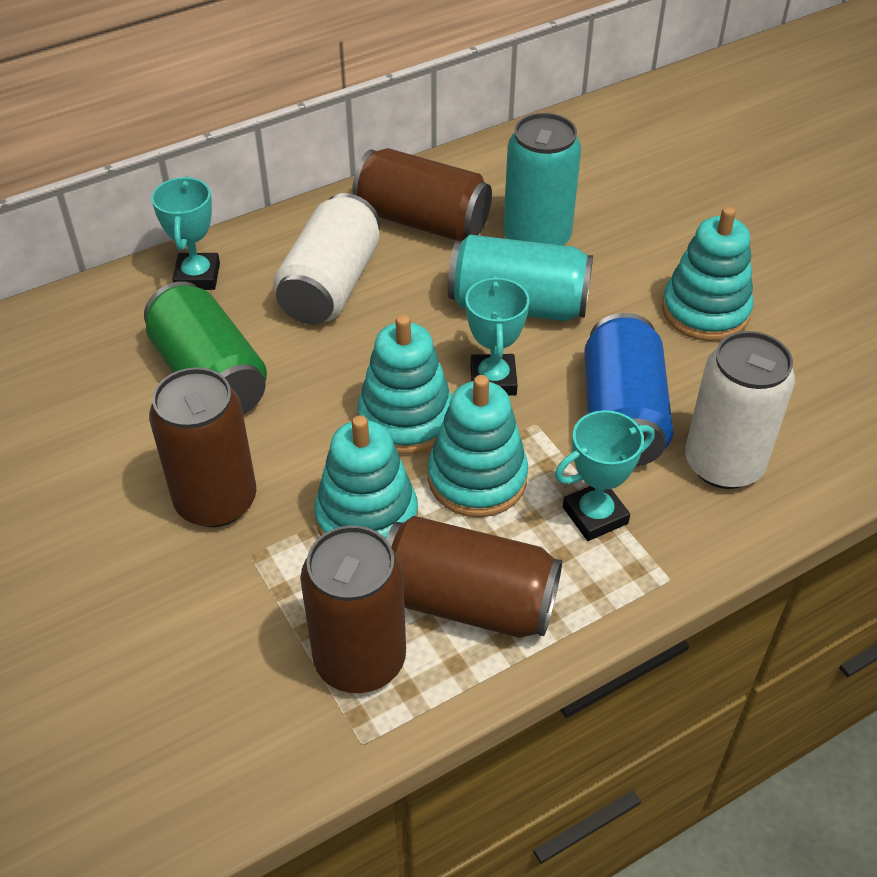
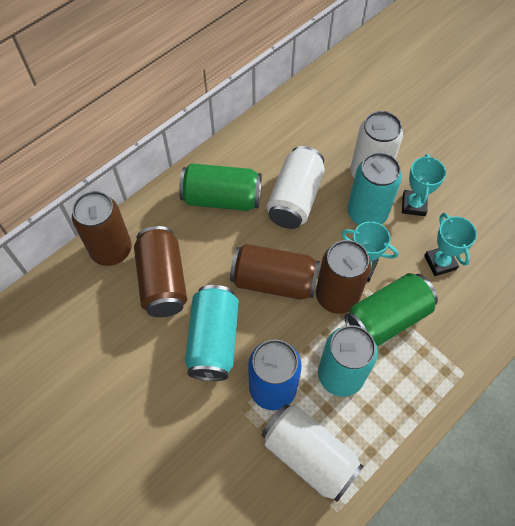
green can: 1 -> 2
turquoise can: 2 -> 3
turquoise stacking toy: 4 -> 0
white can: 2 -> 3

